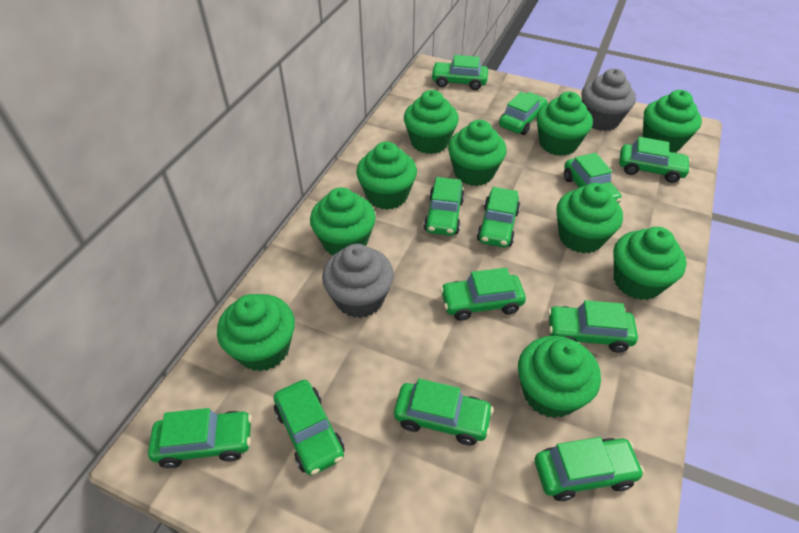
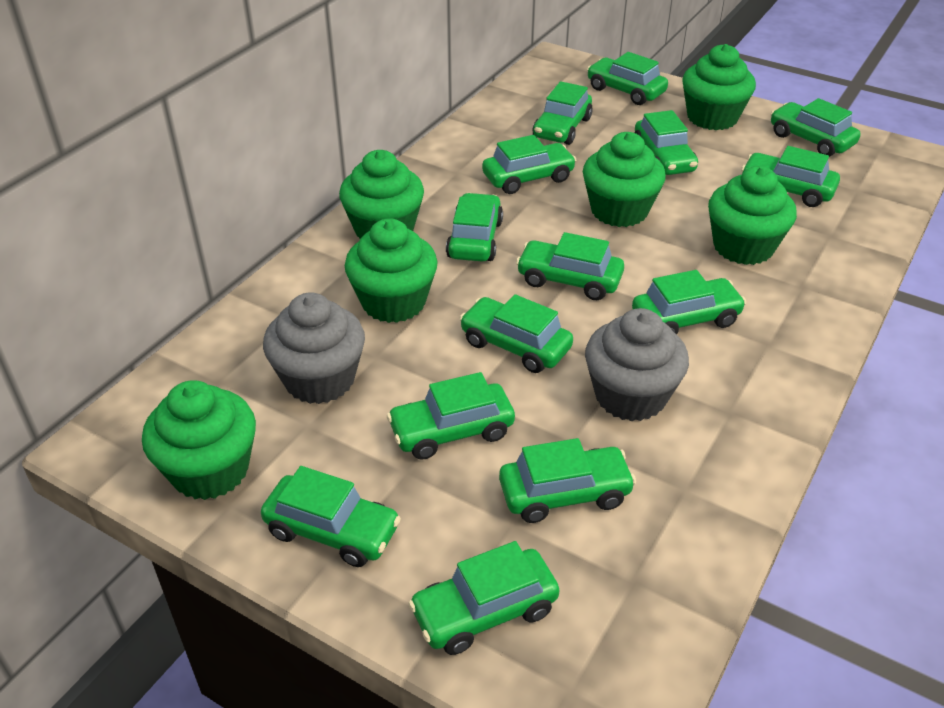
green car: 12 -> 14
green cupcake: 10 -> 6

